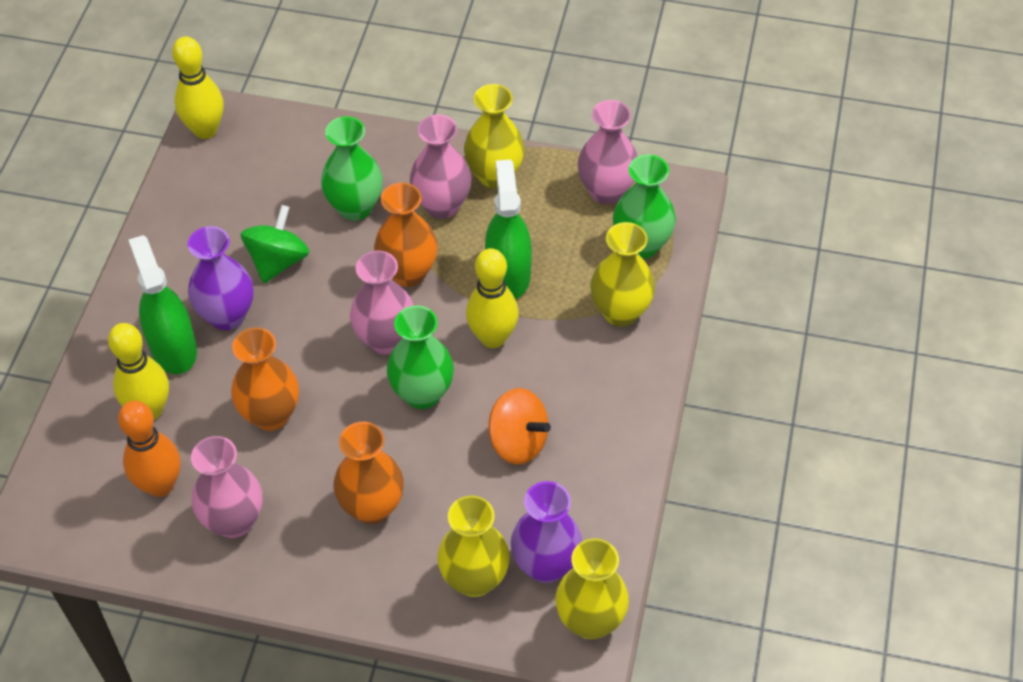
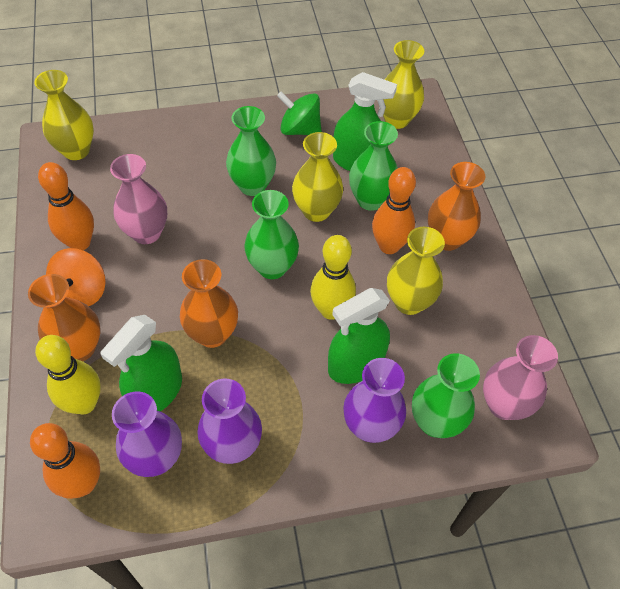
green spray bottle: 2 -> 3
green vase: 3 -> 4
orange bowling pin: 1 -> 3
pink vase: 4 -> 2
purple vase: 2 -> 3
yellow bowling pin: 3 -> 2

